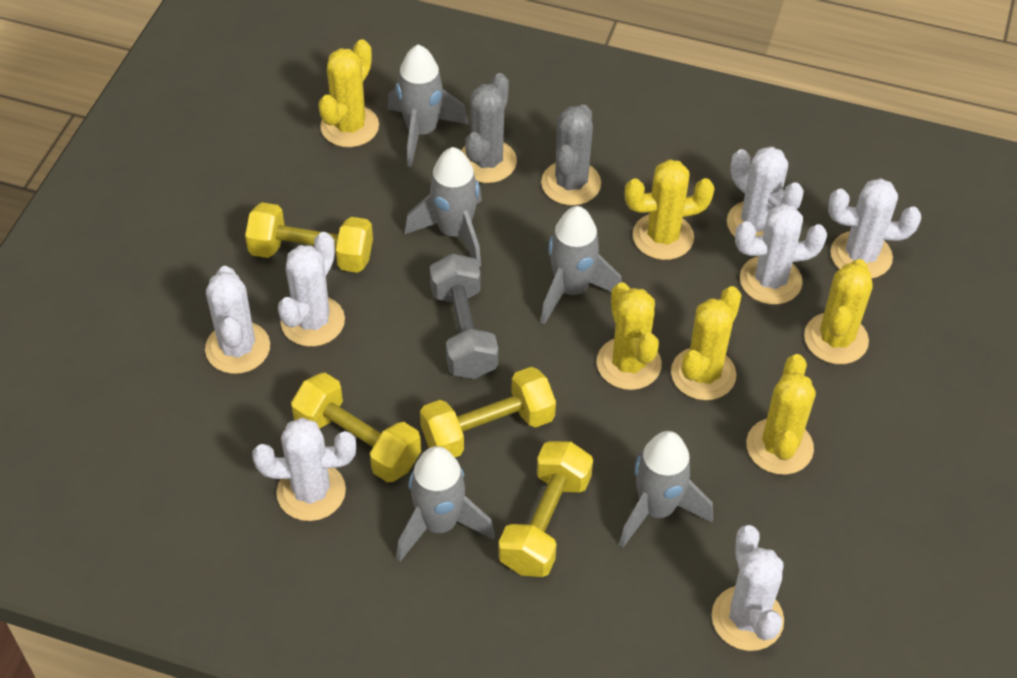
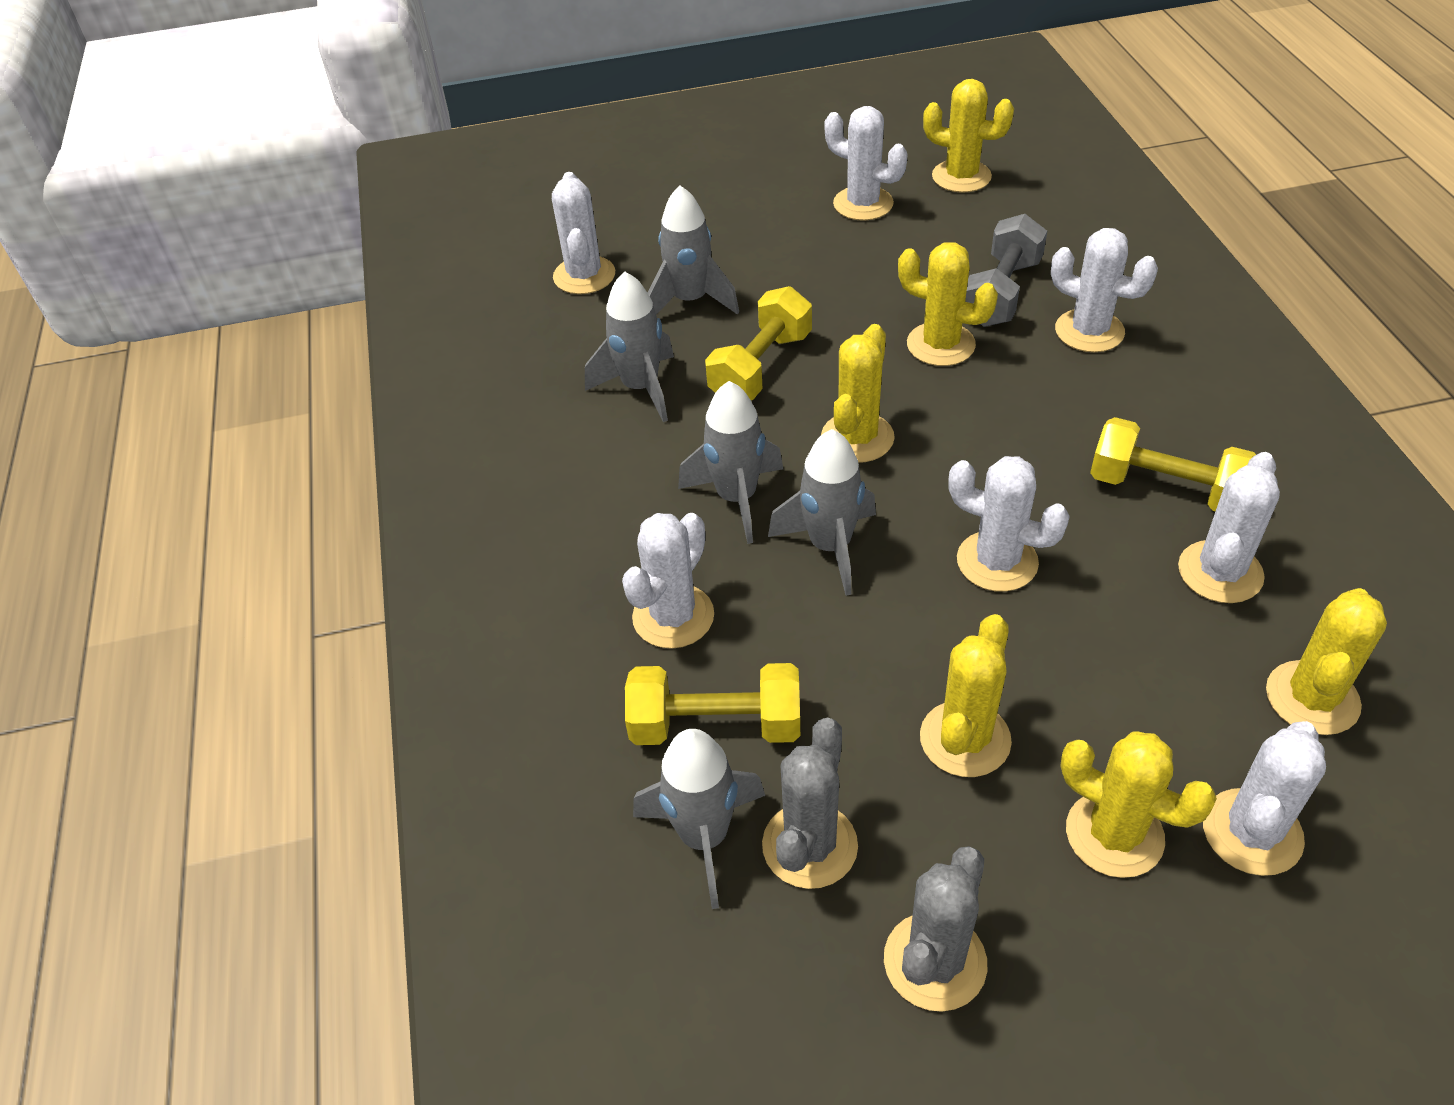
yellow dumbbell: 4 -> 3

